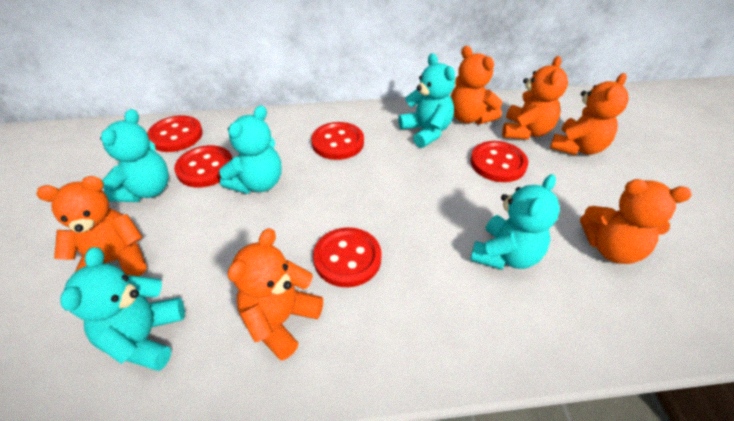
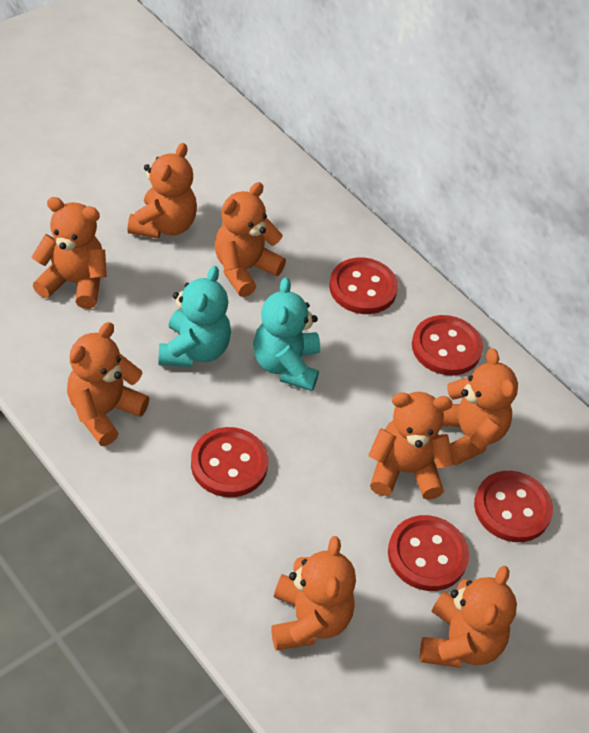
orange teddy bear: 6 -> 8
turquoise teddy bear: 5 -> 2

